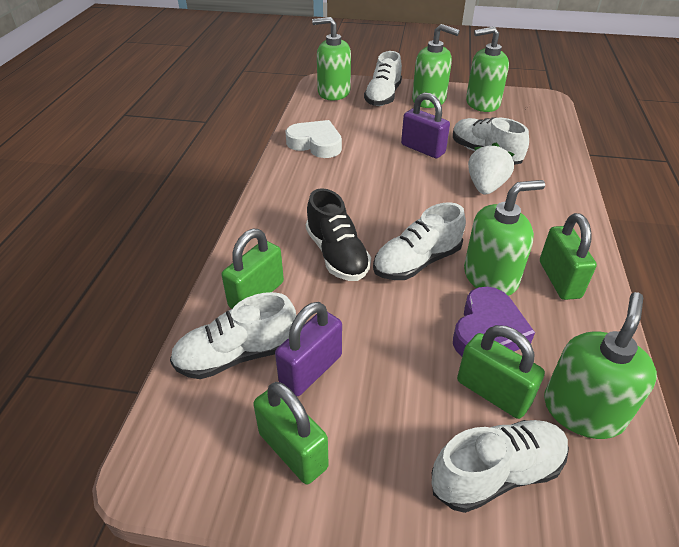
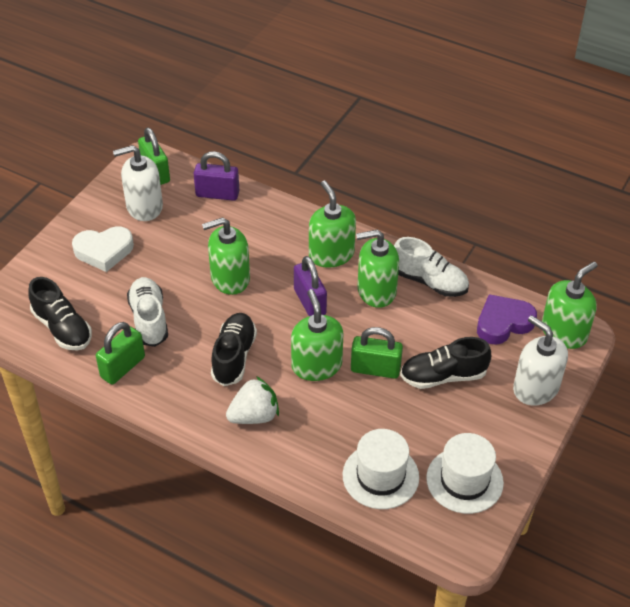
black shoe: 1 -> 3
green padlock: 4 -> 3
white hat: 0 -> 2
white shoe: 5 -> 2
white soap dispenser: 0 -> 2

